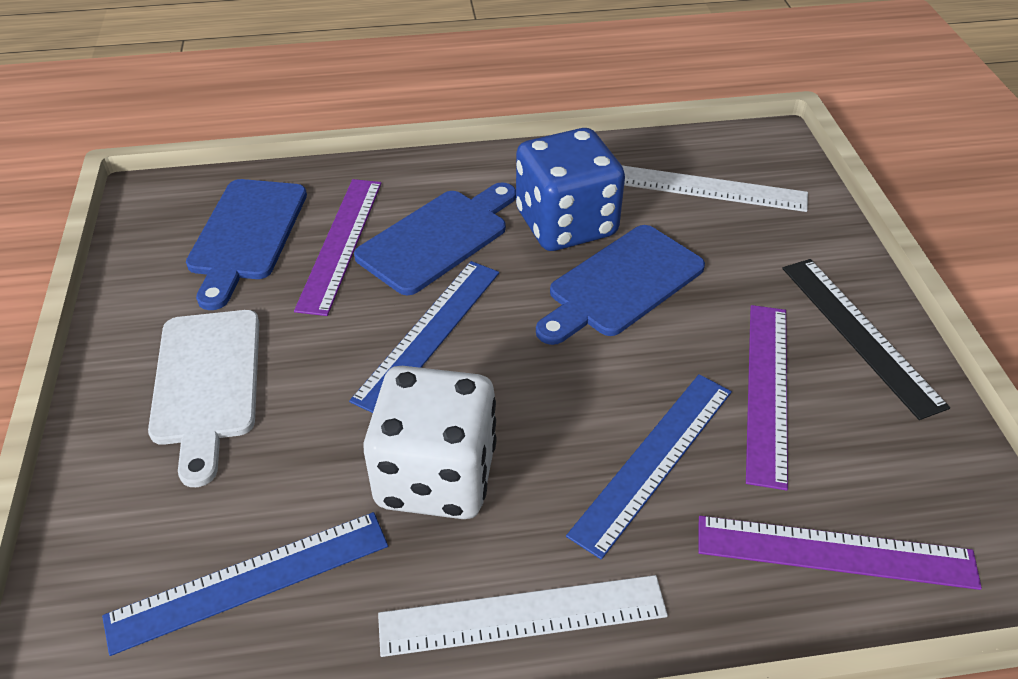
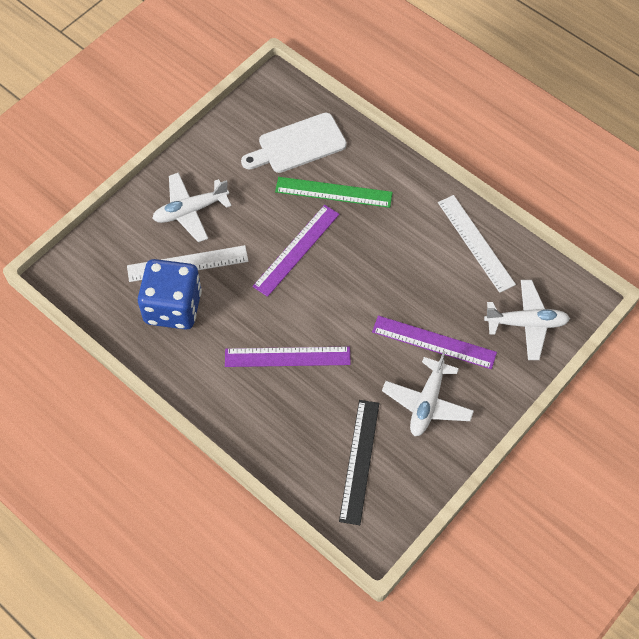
blue cutting board: 3 -> 0
blue ruler: 3 -> 0
green ruler: 0 -> 1
white dice: 1 -> 0
white plane: 0 -> 3

